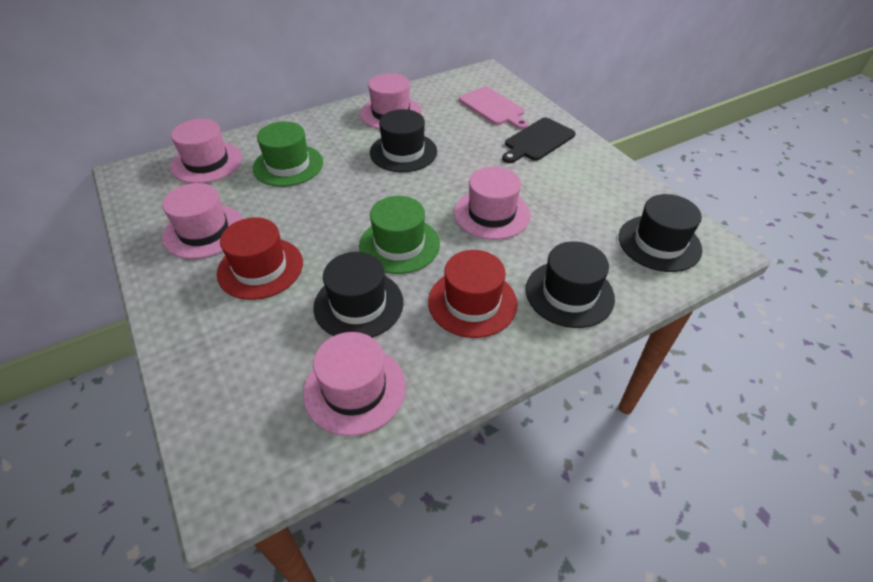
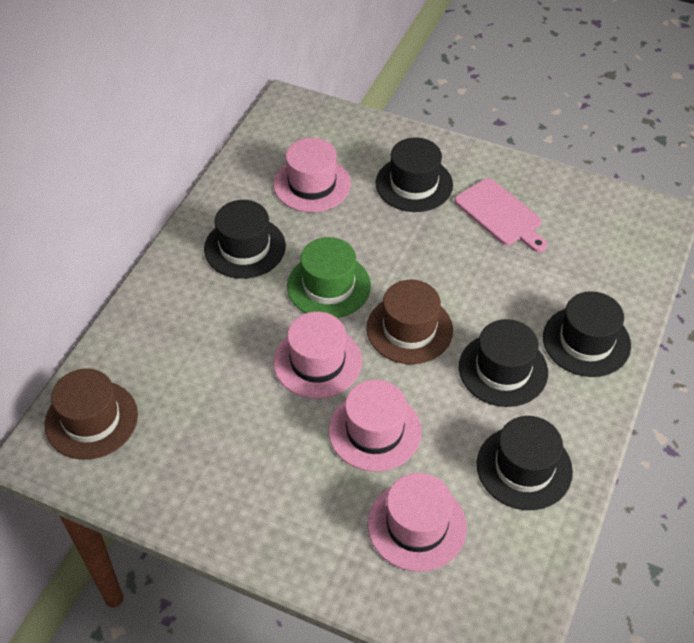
black cutting board: 1 -> 0
black hat: 4 -> 5
brown hat: 0 -> 2
green hat: 2 -> 1
pink hat: 5 -> 4
red hat: 2 -> 0

